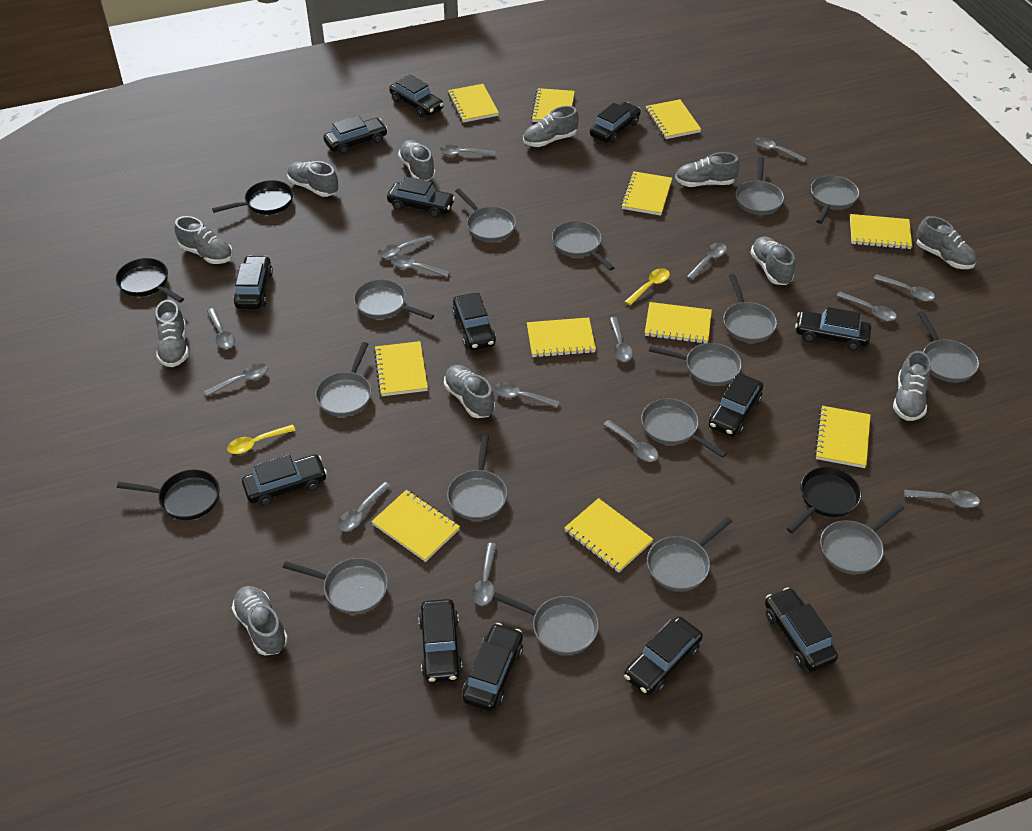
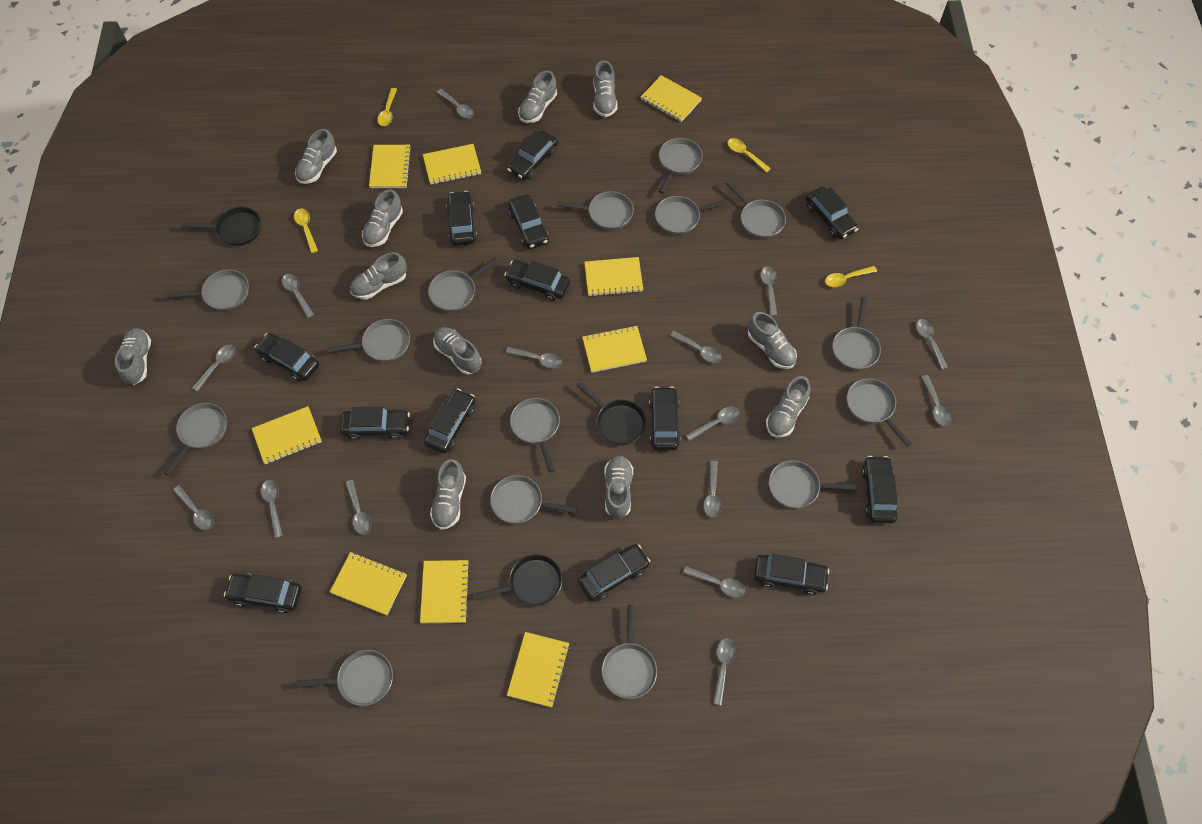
black pan: 4 -> 3
yellow notebook: 11 -> 9
yellow spoon: 2 -> 4

